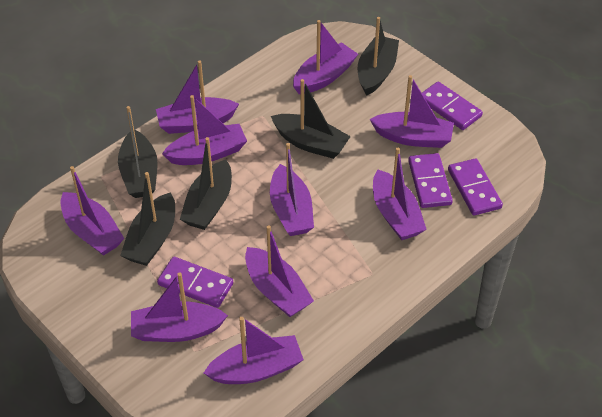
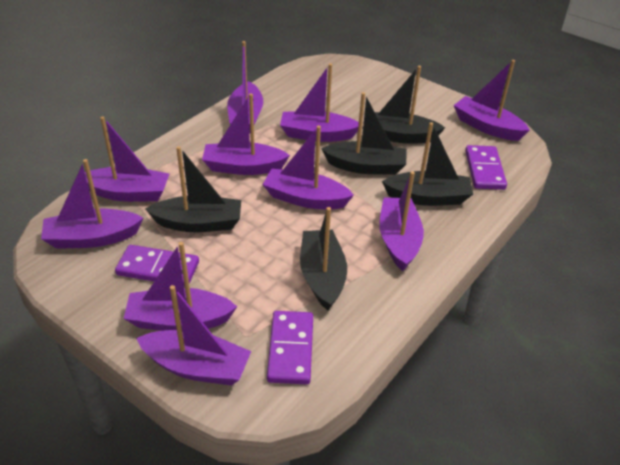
purple domino: 4 -> 3

